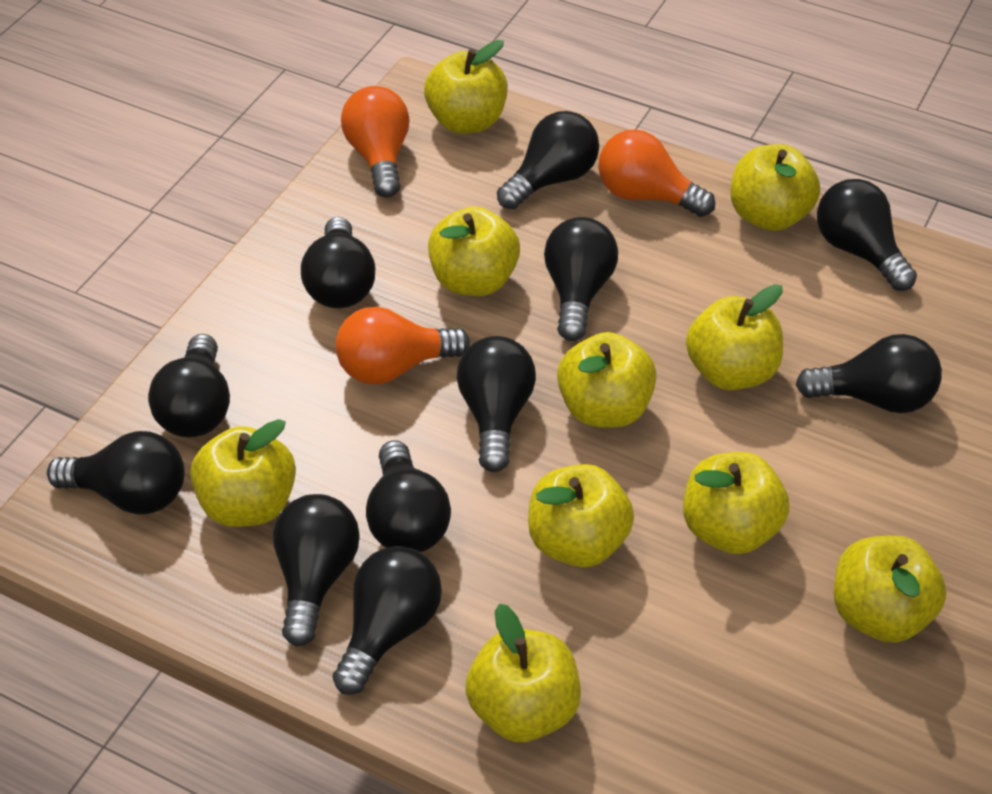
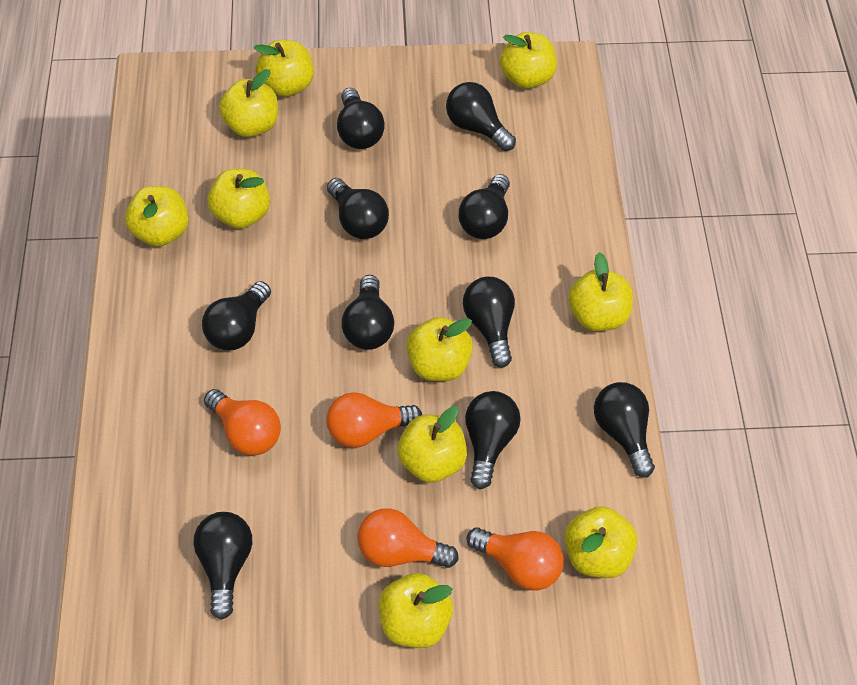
black light bulb: 11 -> 10
orange light bulb: 3 -> 4

